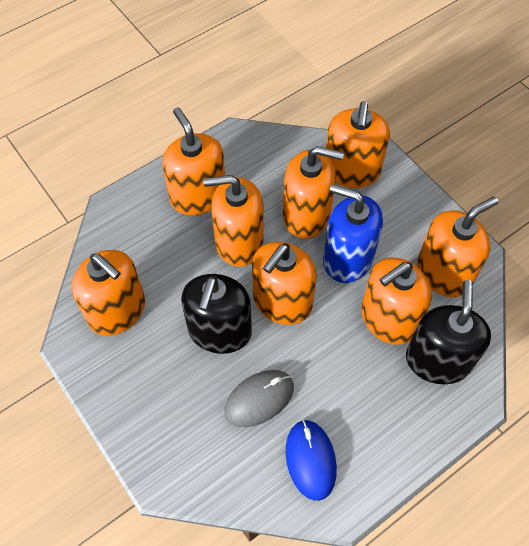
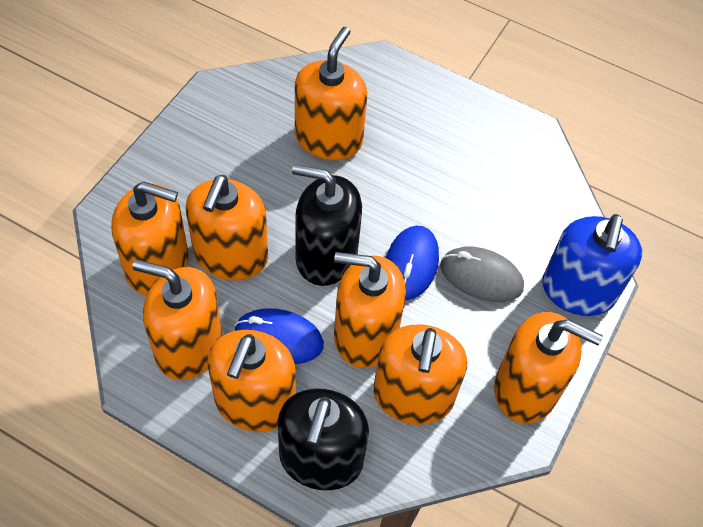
blue mouse: 1 -> 2

